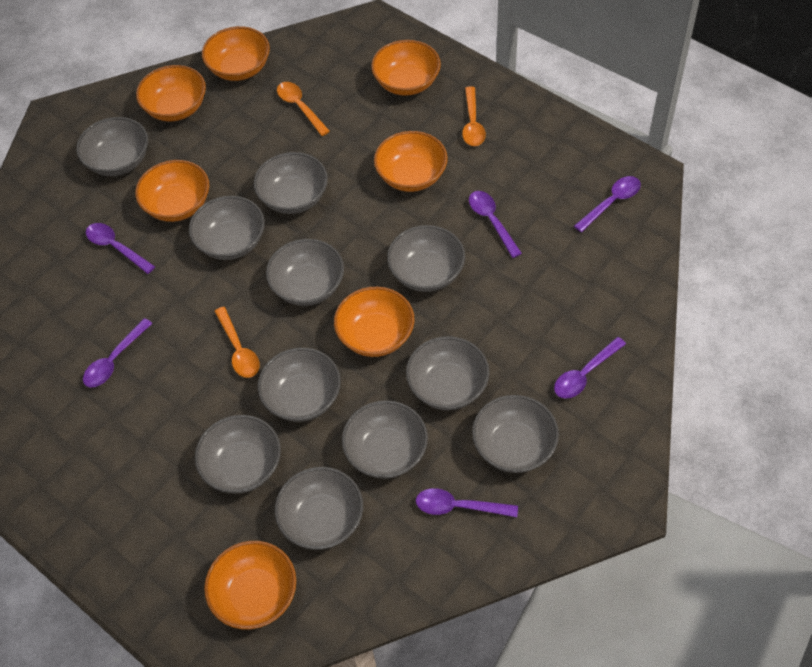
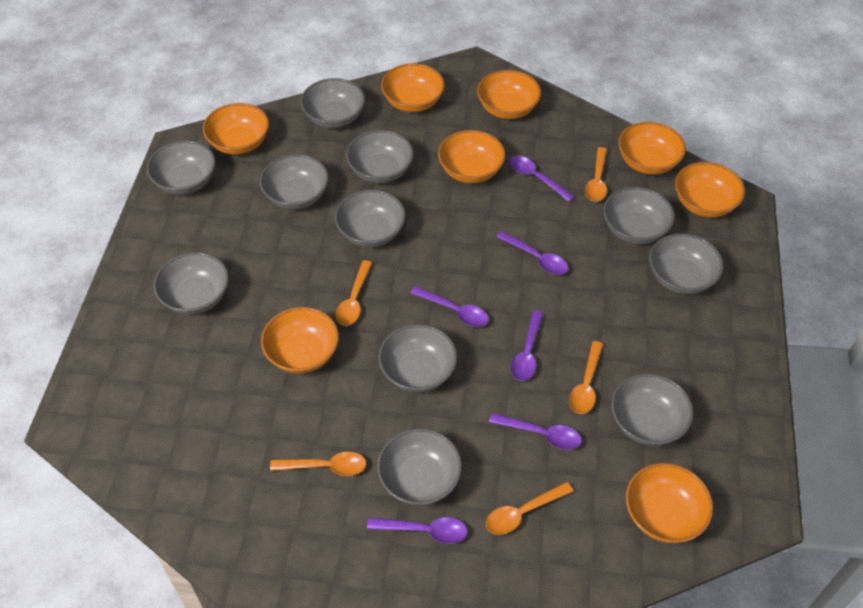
orange bowl: 7 -> 8
orange spoon: 3 -> 5

